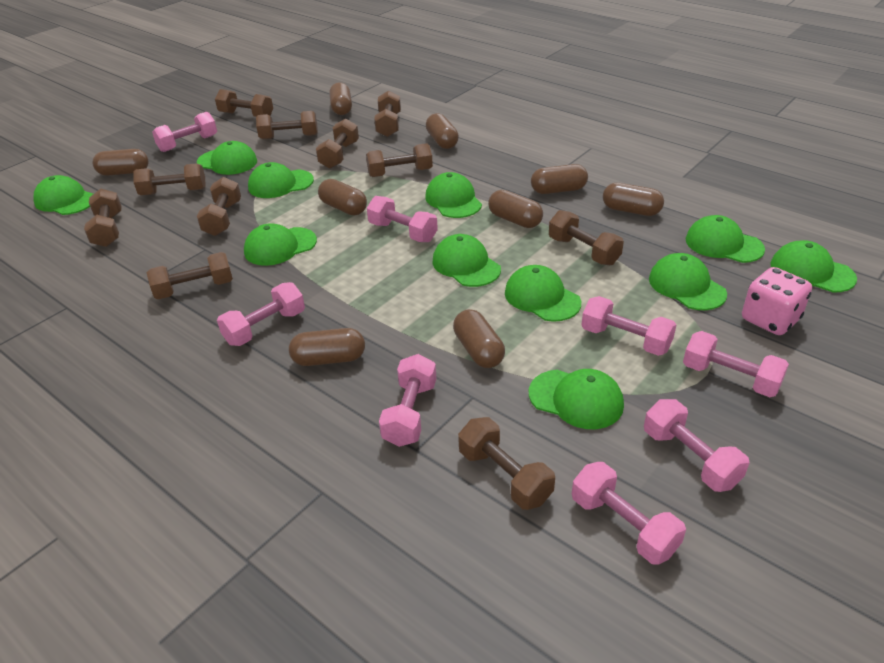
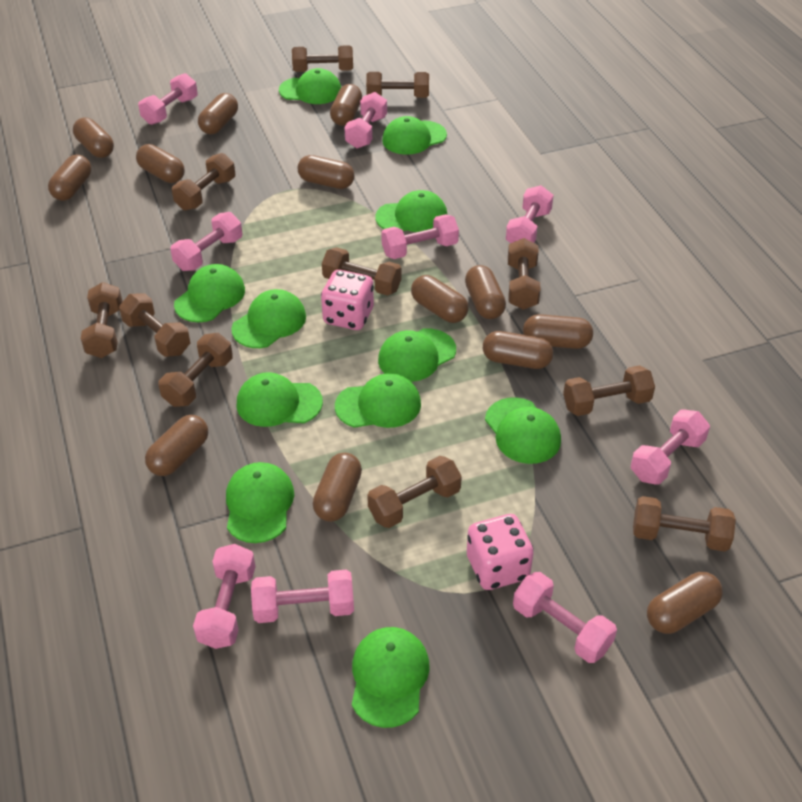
brown capsule: 9 -> 13
pink dice: 1 -> 2
pink dumbbell: 8 -> 9

